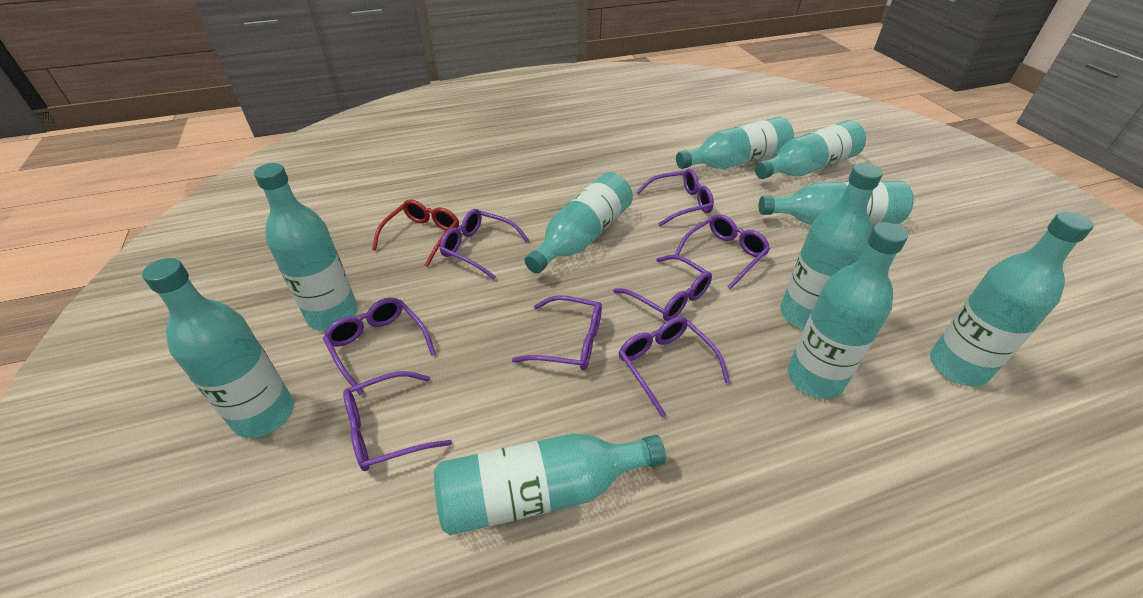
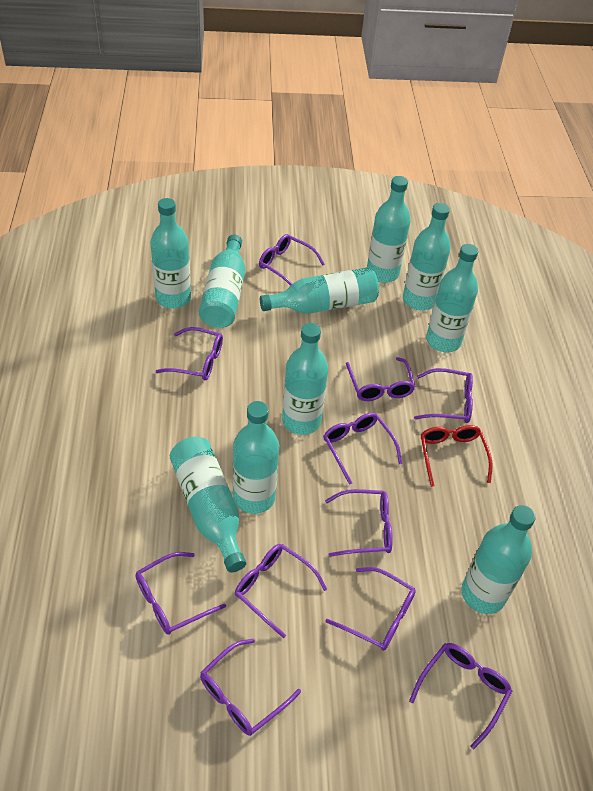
purple glasses: 8 -> 11

